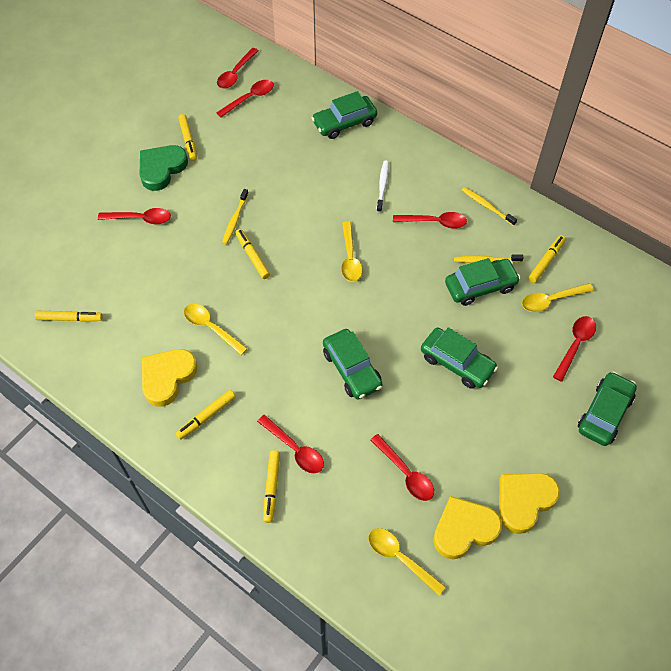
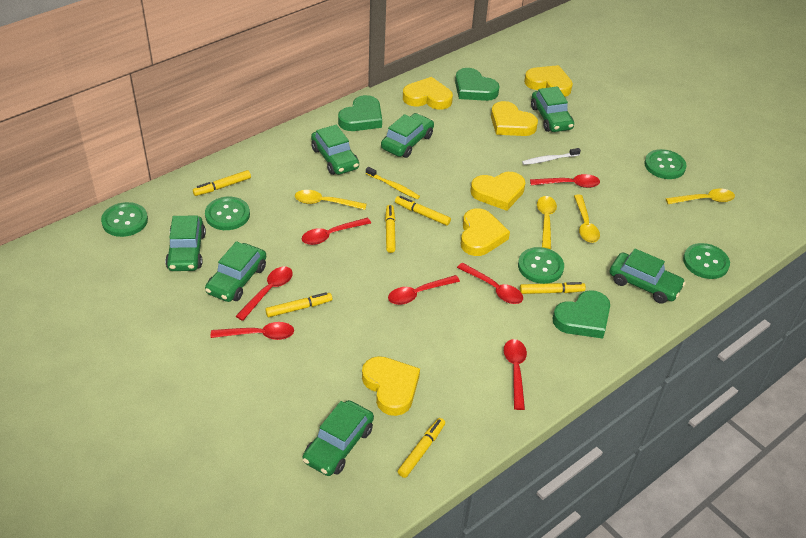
green button: 0 -> 5
green car: 5 -> 7
green heart: 1 -> 3
yellow heart: 3 -> 6
yellow toothbrush: 3 -> 1

